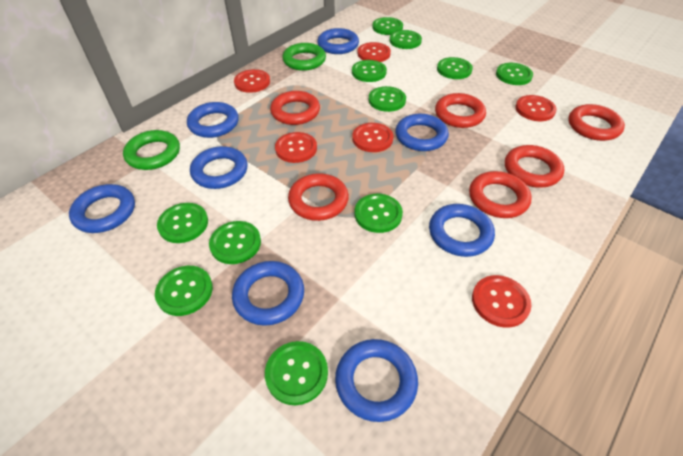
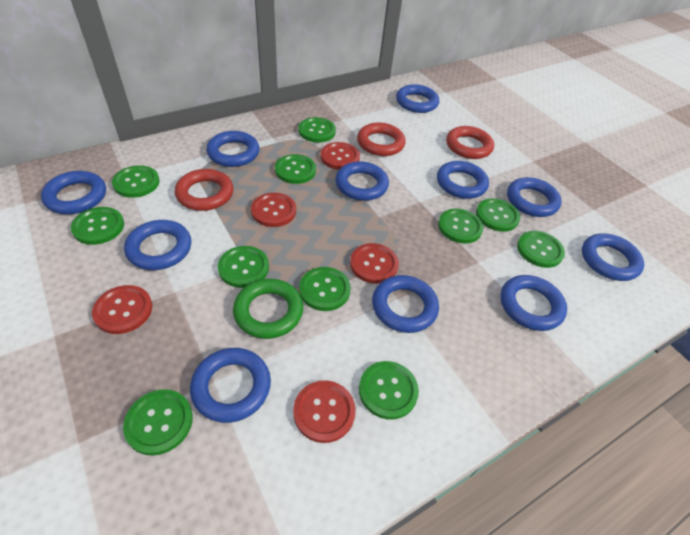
blue ring: 8 -> 11
green ring: 2 -> 1
red button: 6 -> 5
red ring: 6 -> 3

